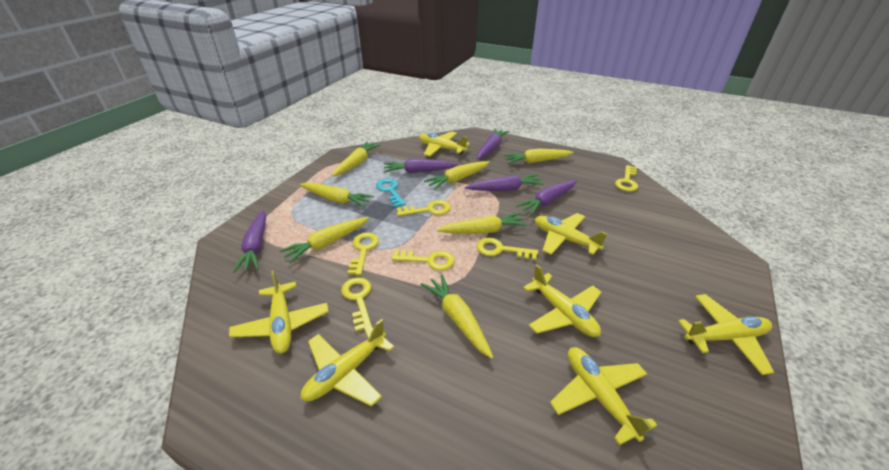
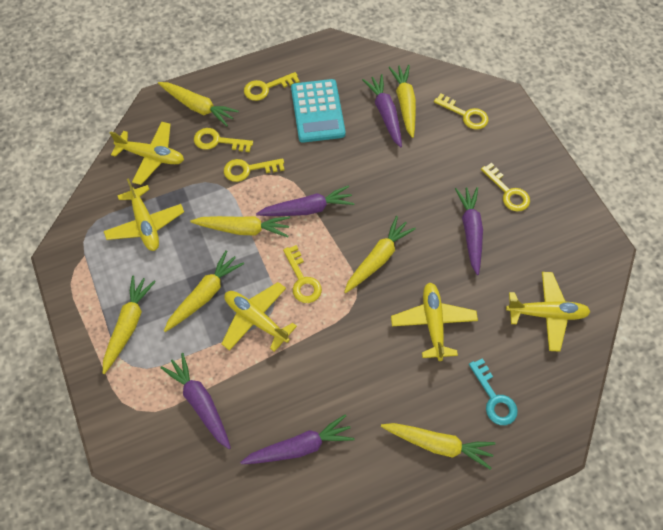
turquoise calculator: 0 -> 1
yellow plane: 7 -> 5

